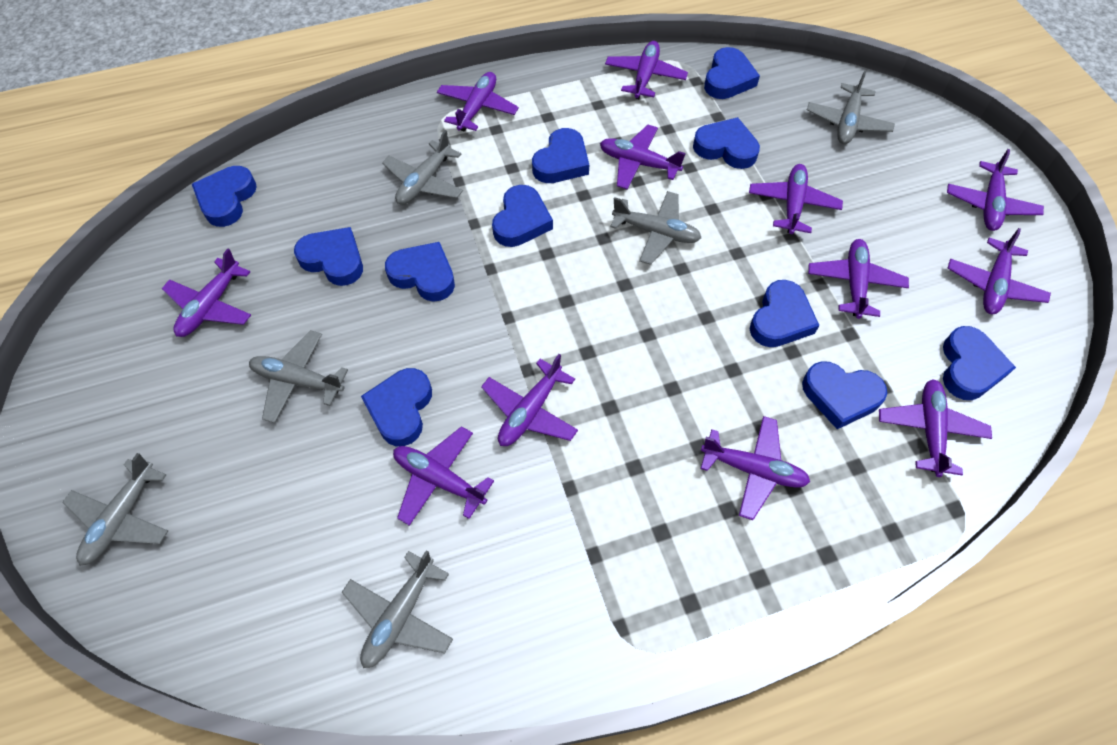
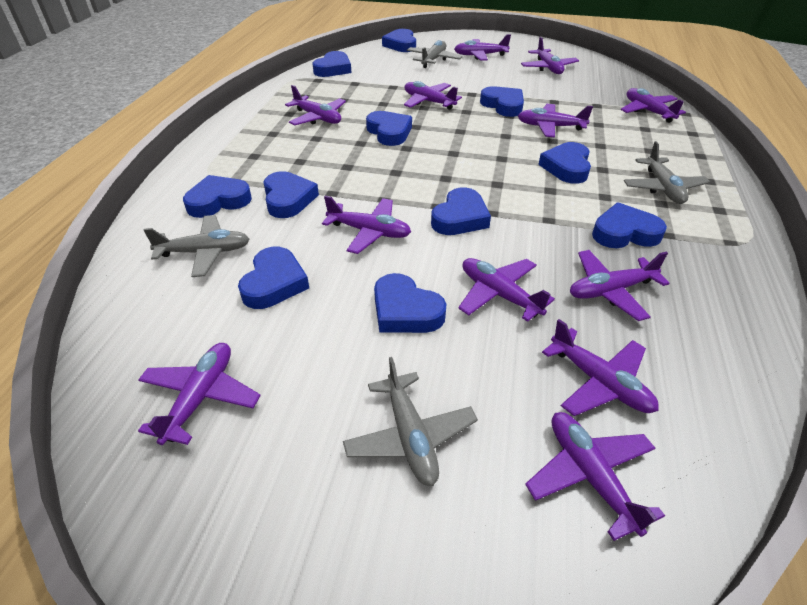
grey plane: 6 -> 4

